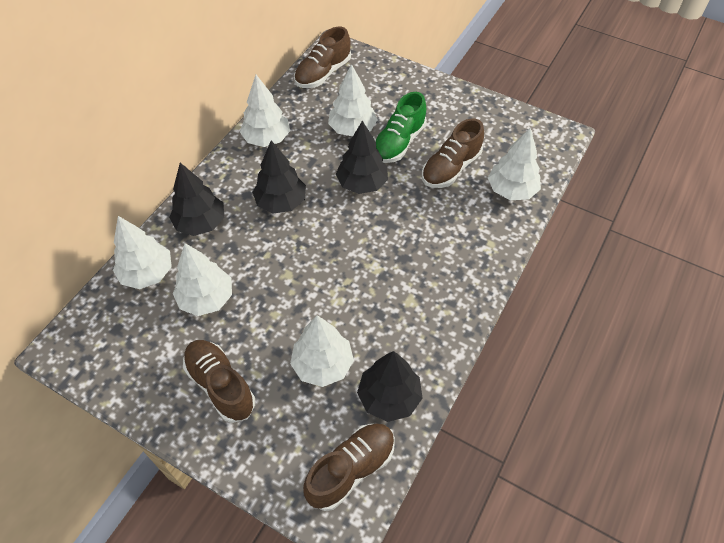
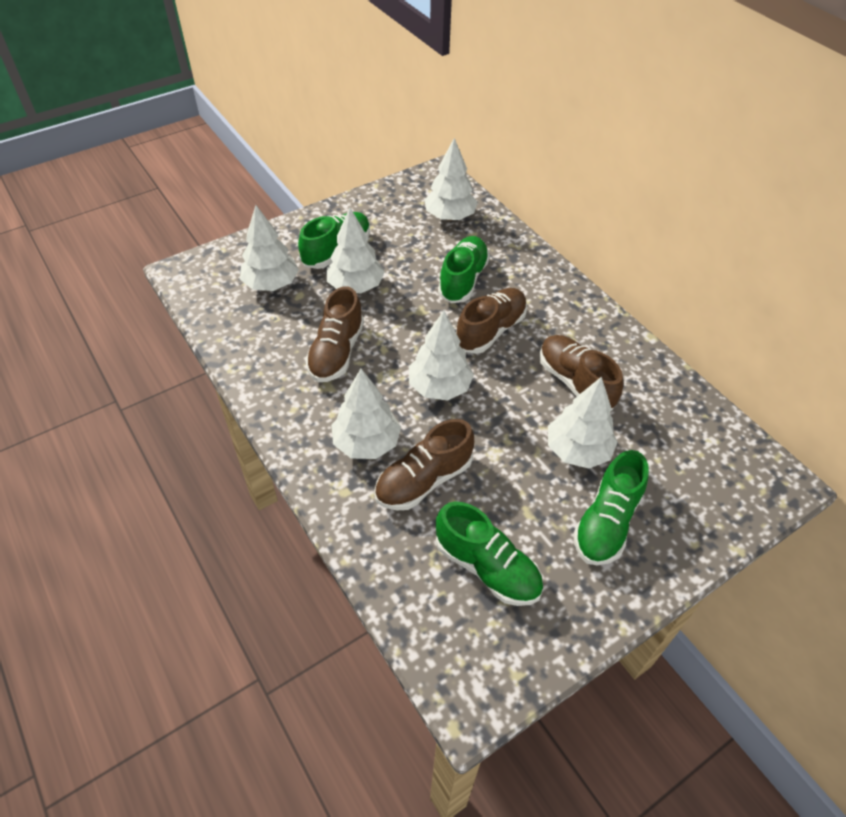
black tree: 4 -> 0
green shoe: 1 -> 4

